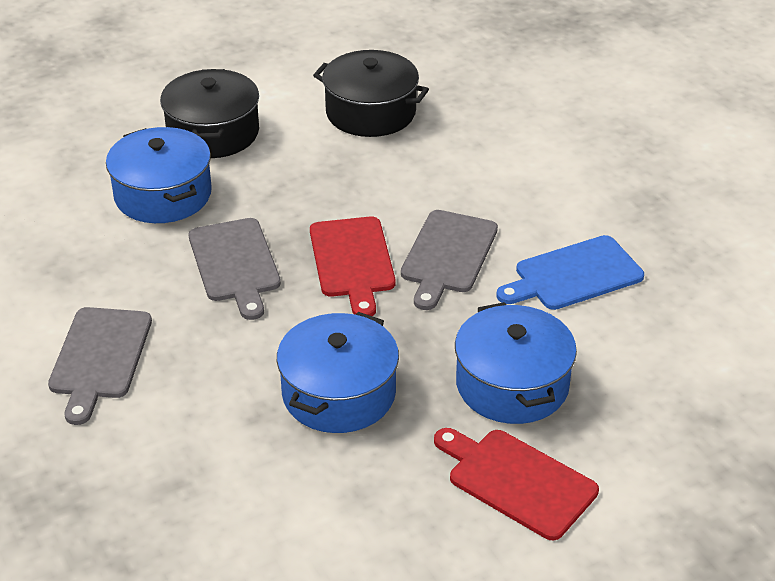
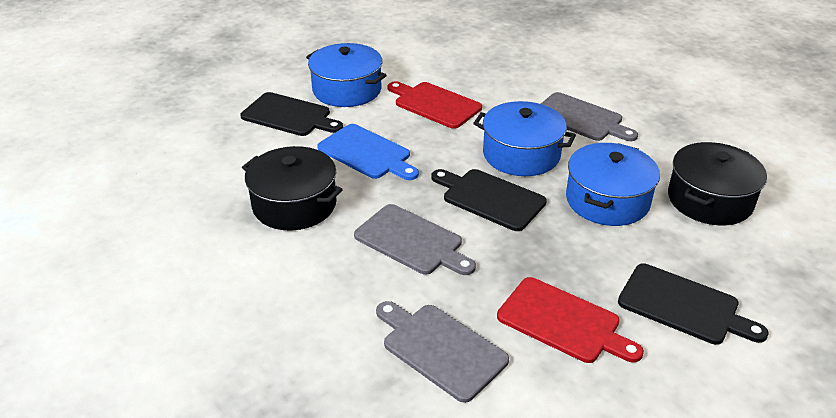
black cutting board: 0 -> 3

